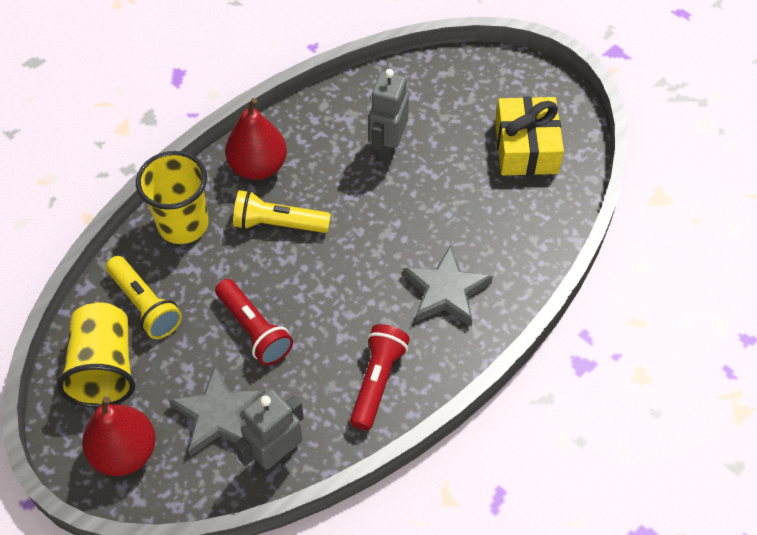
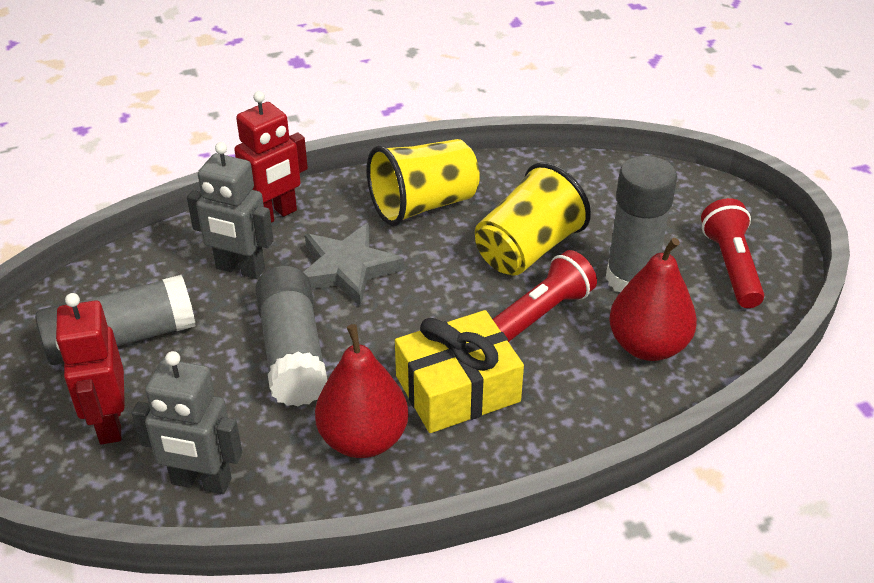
grey glue stick: 0 -> 3
grey star: 2 -> 1
red robot: 0 -> 2
yellow flashlight: 2 -> 0

